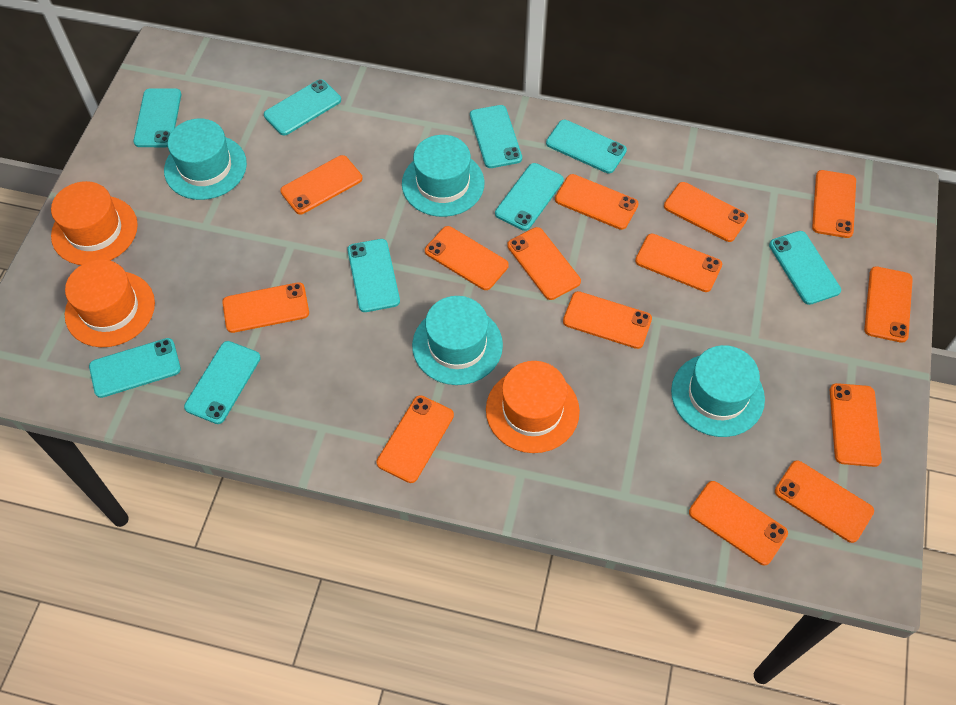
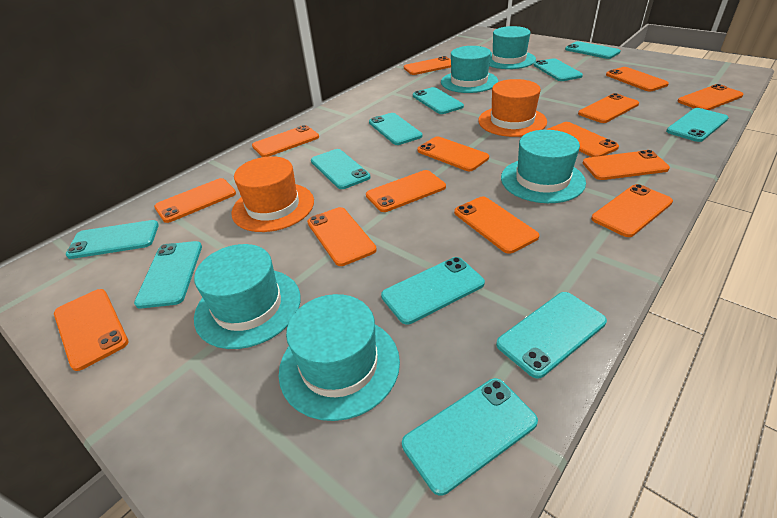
orange hat: 3 -> 2
turquoise hat: 4 -> 5
turquoise phone: 9 -> 11

